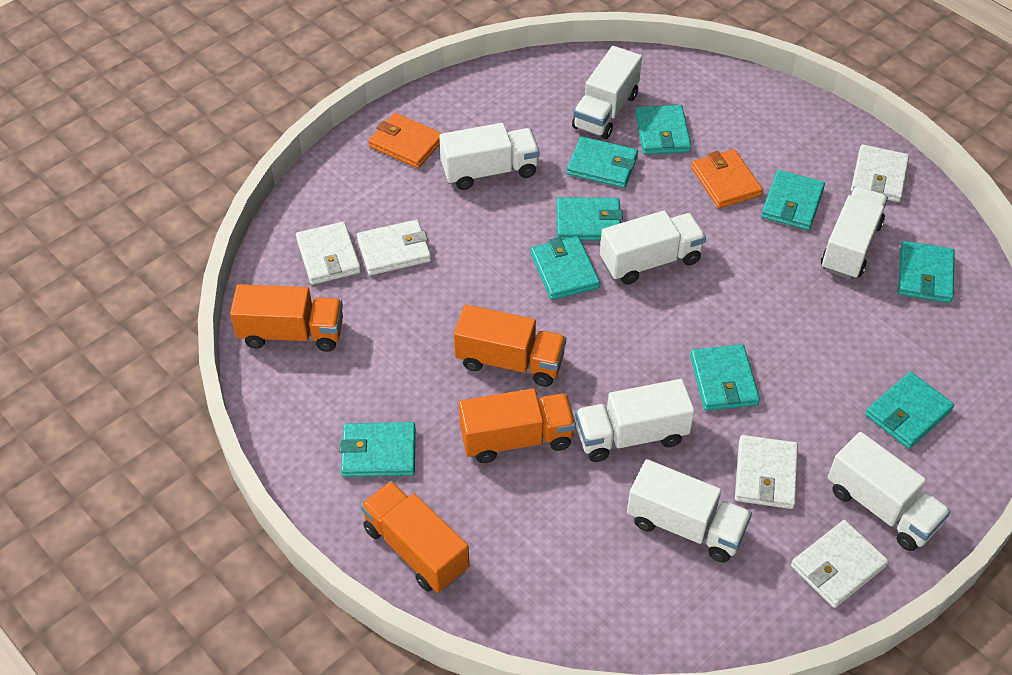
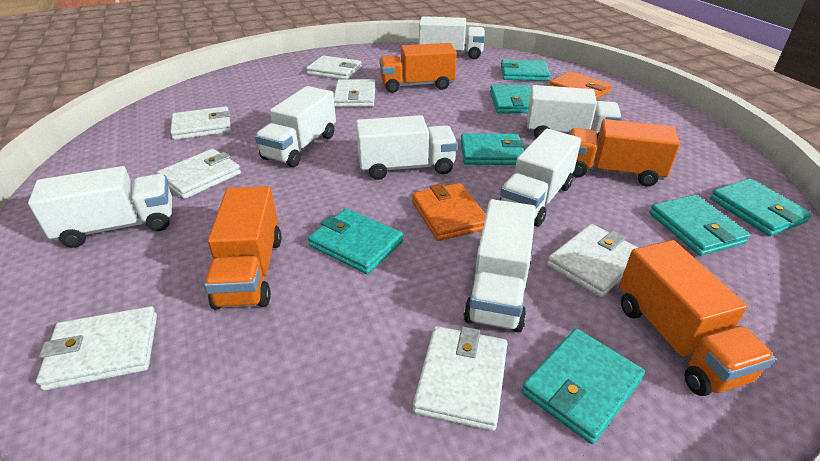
turquoise wallet: 9 -> 7
white wallet: 5 -> 7

